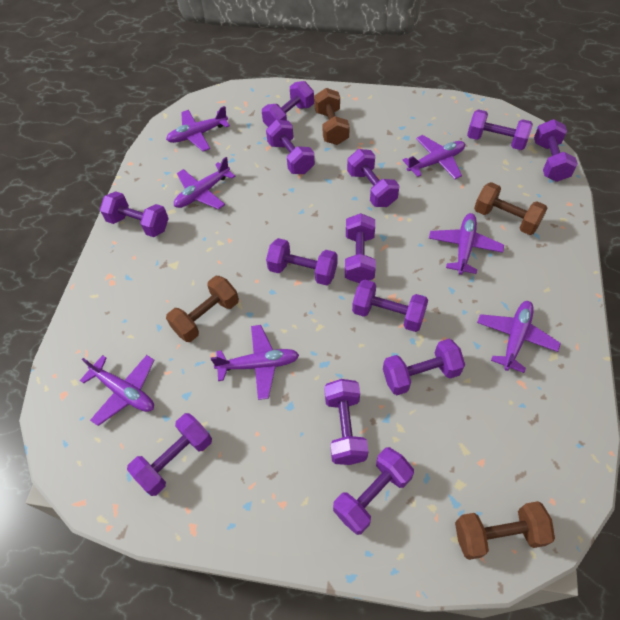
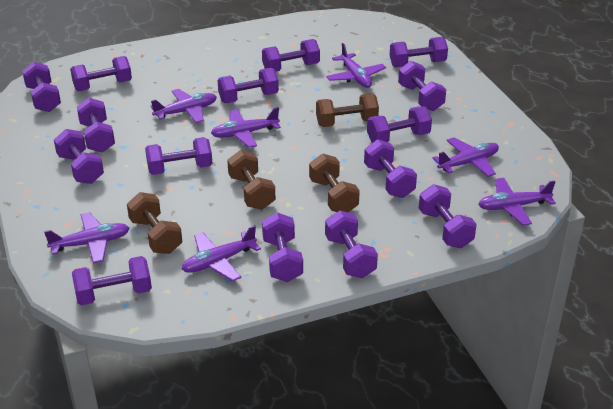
purple dumbbell: 13 -> 15

